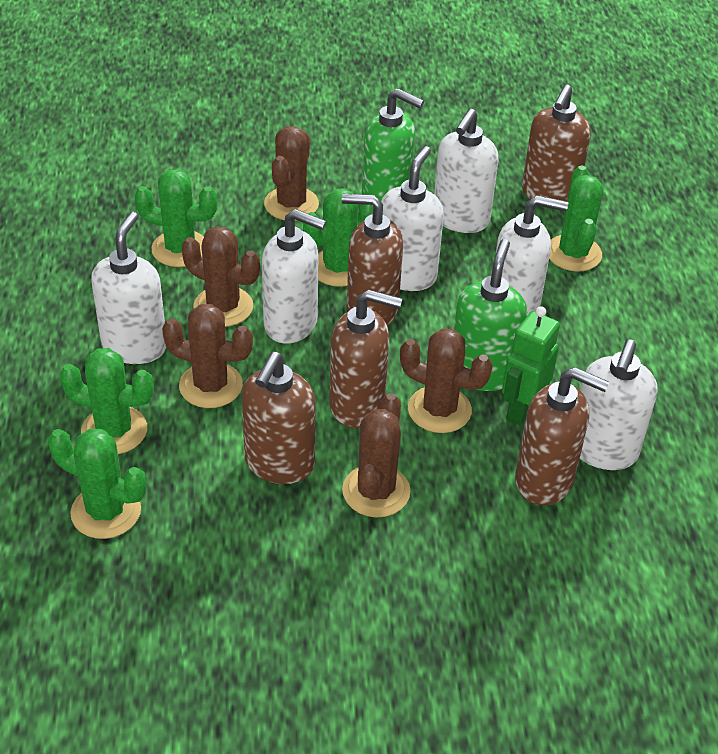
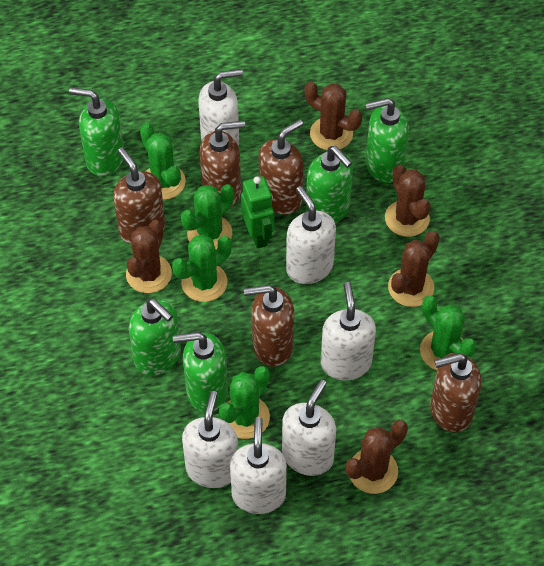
green soap dispenser: 2 -> 5

